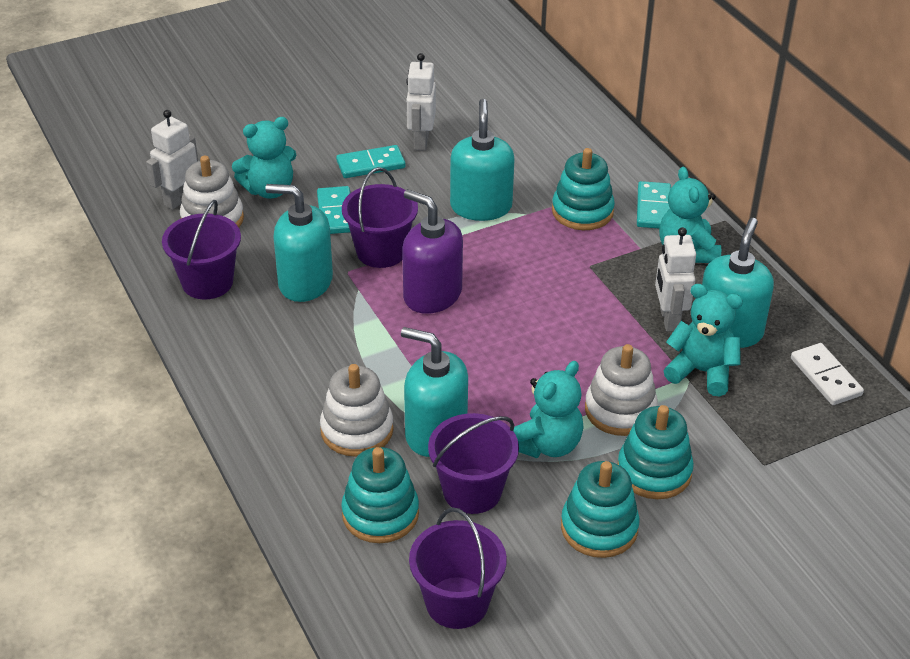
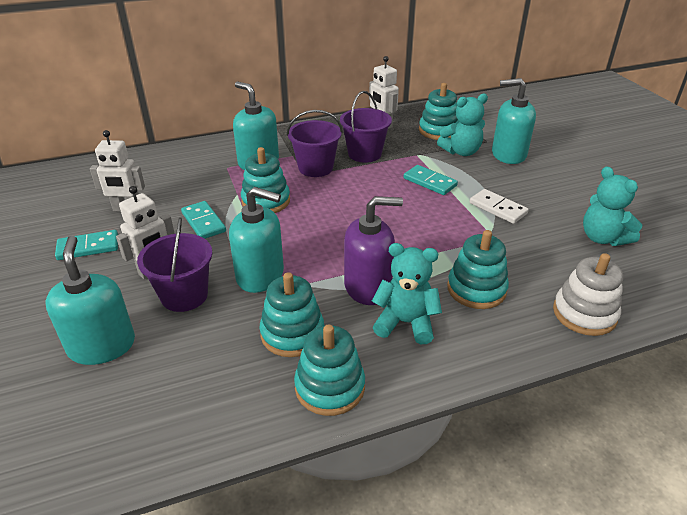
purple bucket: 4 -> 3
turquoise stacking toy: 4 -> 5
turquoise teddy bear: 4 -> 3
white stacking toy: 3 -> 1

